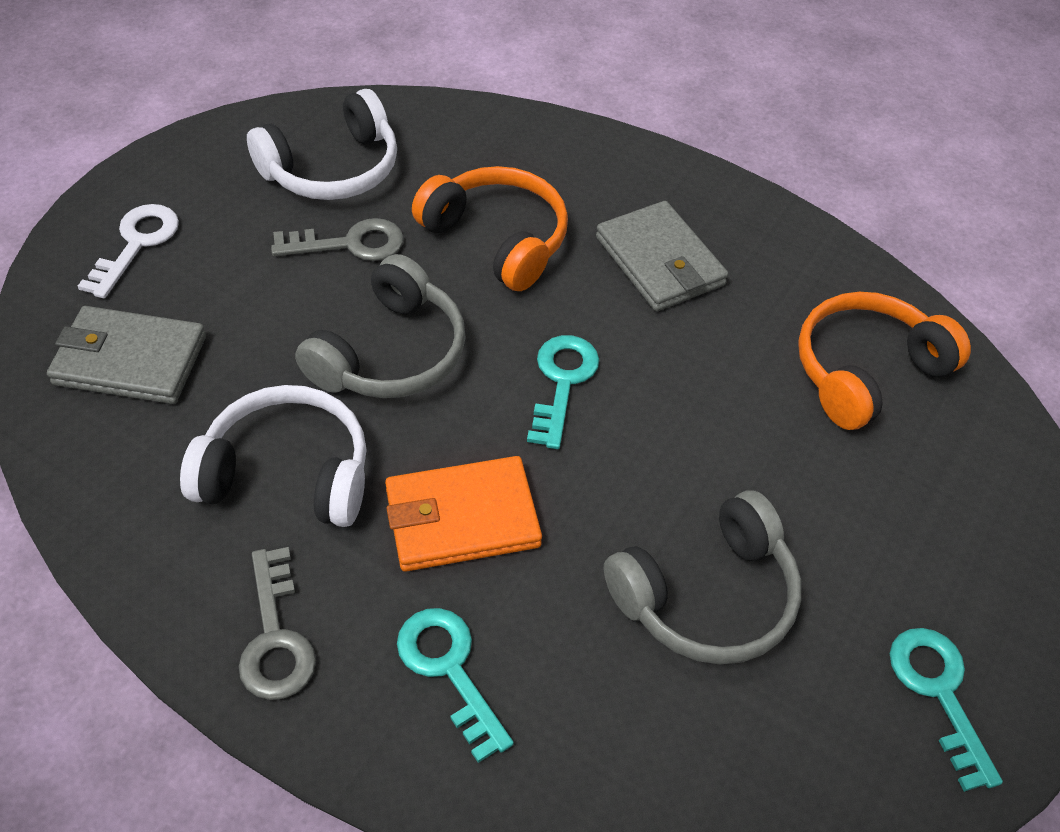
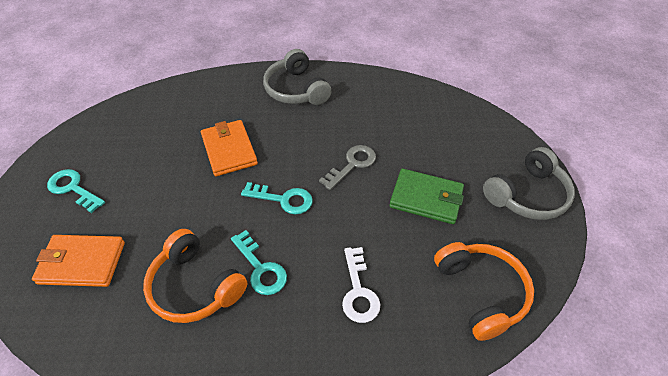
green wallet: 0 -> 1
grey key: 2 -> 1
grey wallet: 2 -> 0
orange wallet: 1 -> 2
white headphones: 2 -> 0

